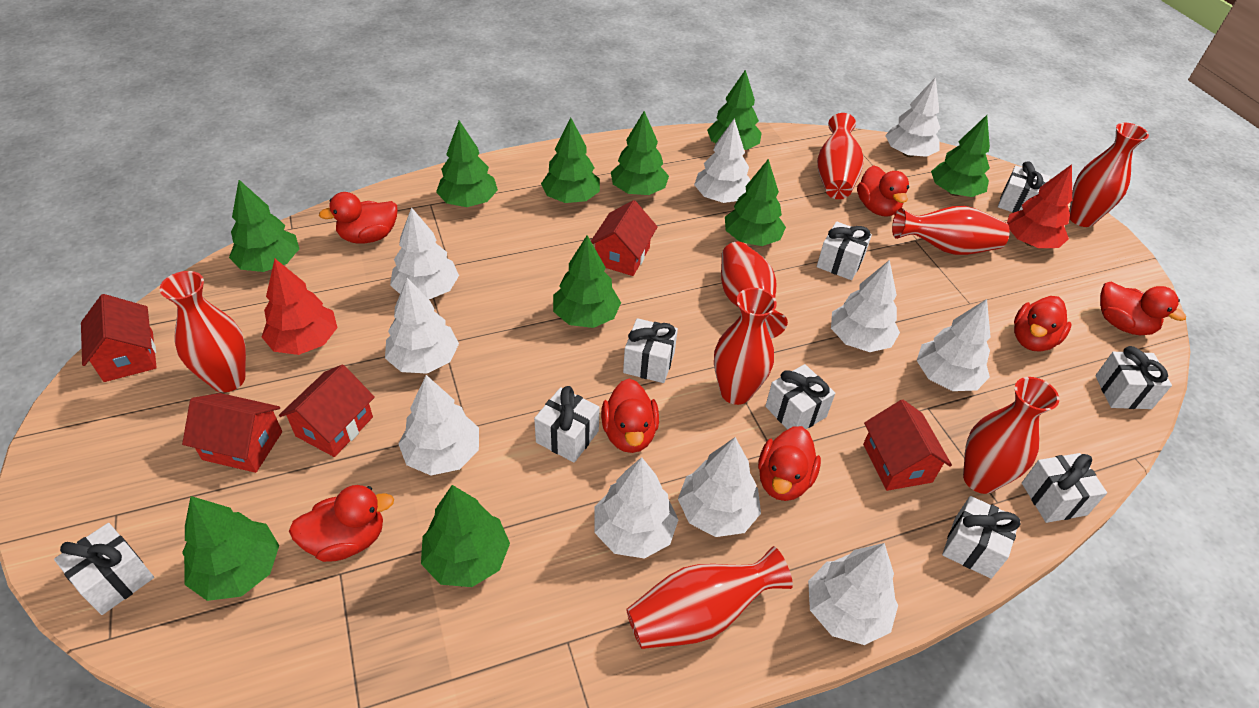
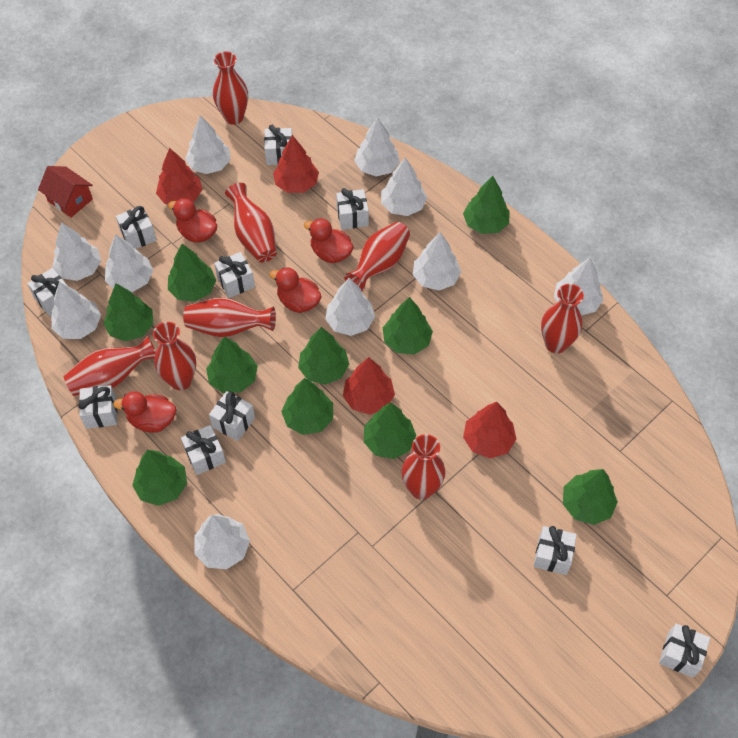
red duck: 7 -> 4
red house: 5 -> 1
red tree: 2 -> 4
white gift: 9 -> 10

